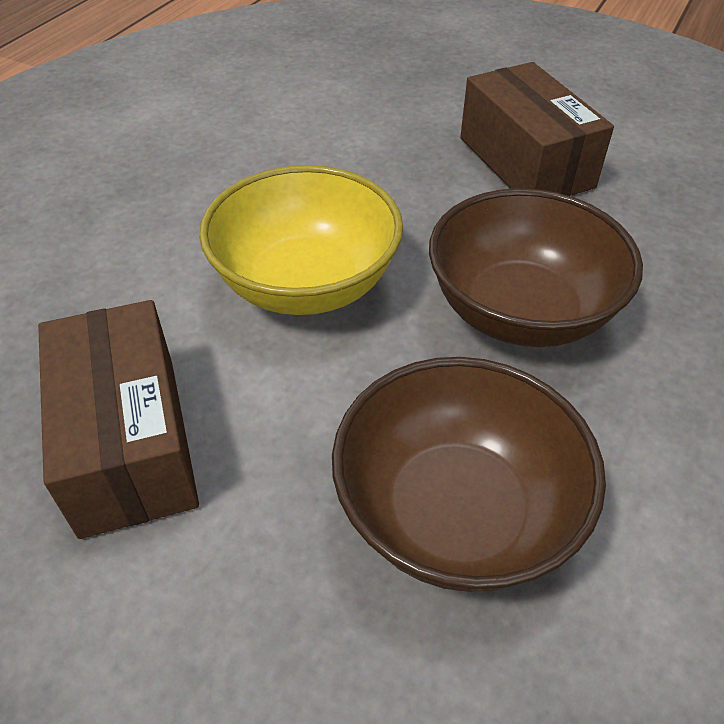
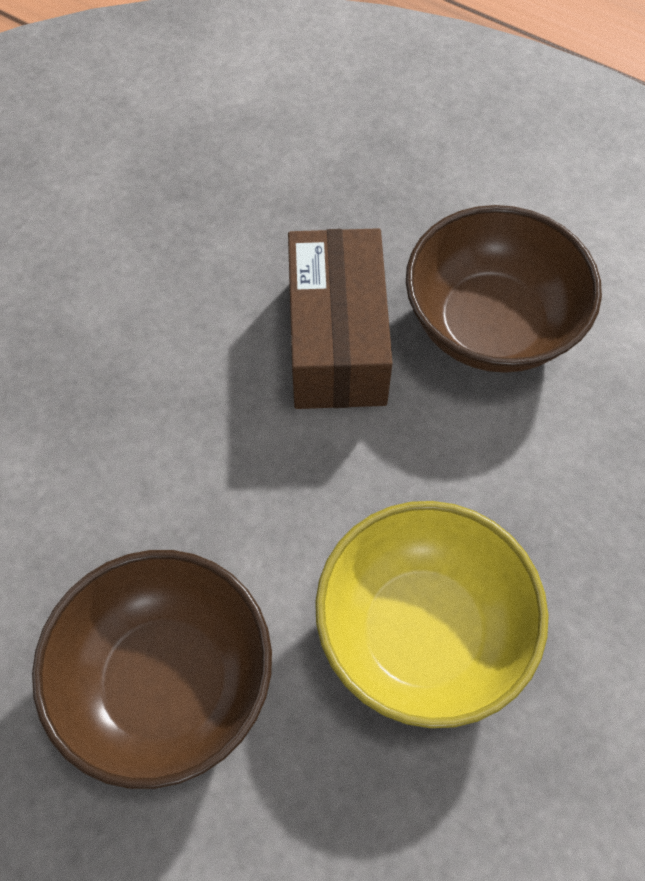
brown box: 2 -> 1

